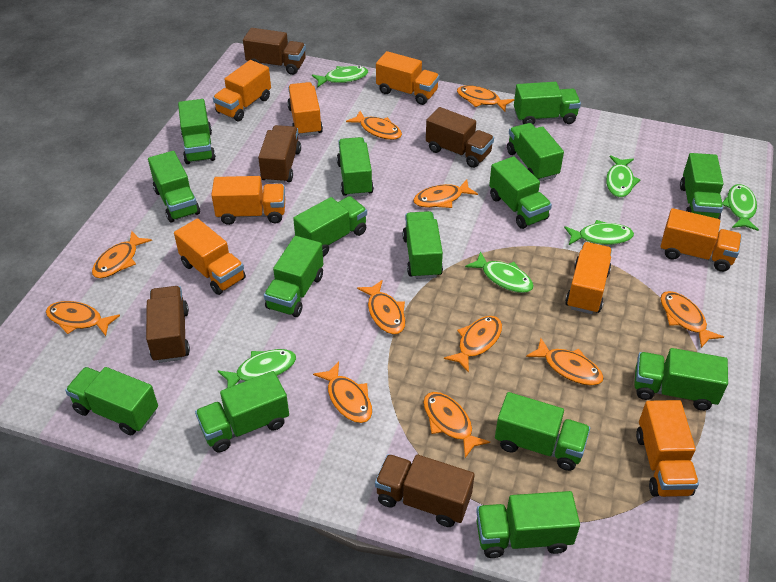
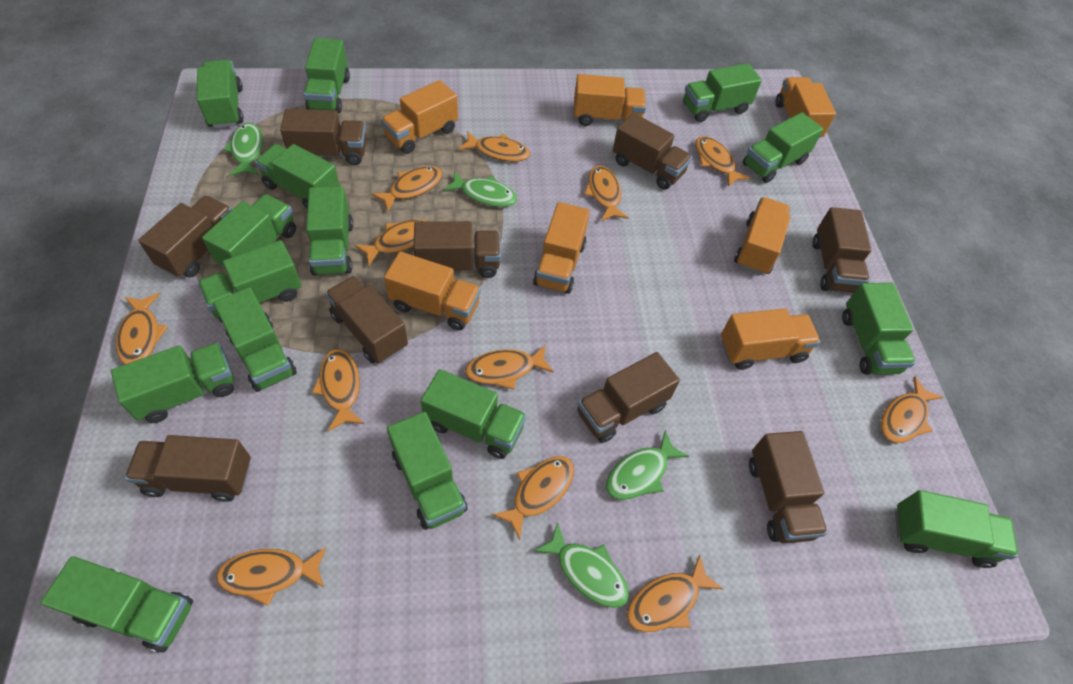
brown truck: 5 -> 9
green fish: 6 -> 4
orange fish: 11 -> 12
orange truck: 8 -> 7

